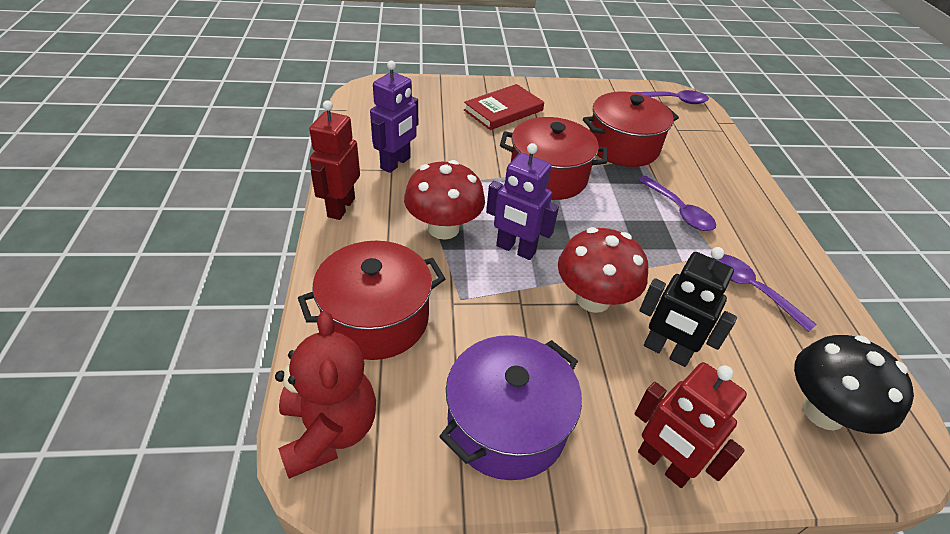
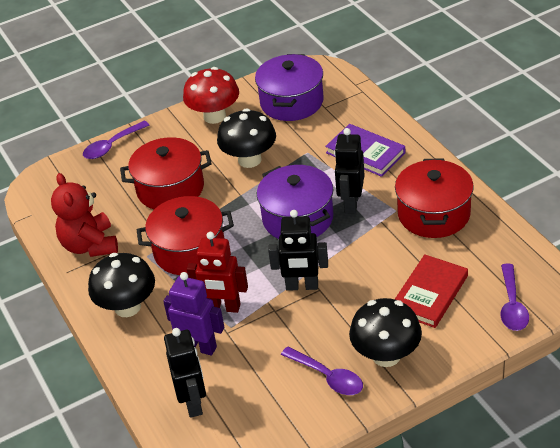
black mushroom: 1 -> 3
black robot: 1 -> 3
purple book: 0 -> 1
purple pot: 1 -> 2
purple robot: 2 -> 1
red mushroom: 2 -> 1
red robot: 2 -> 1

